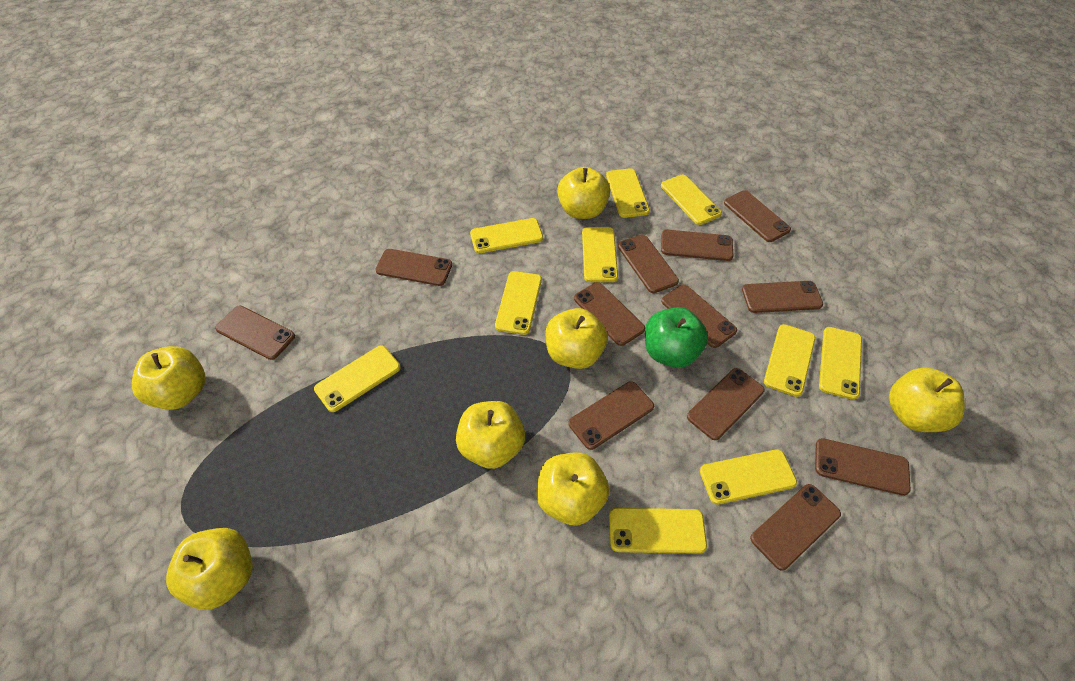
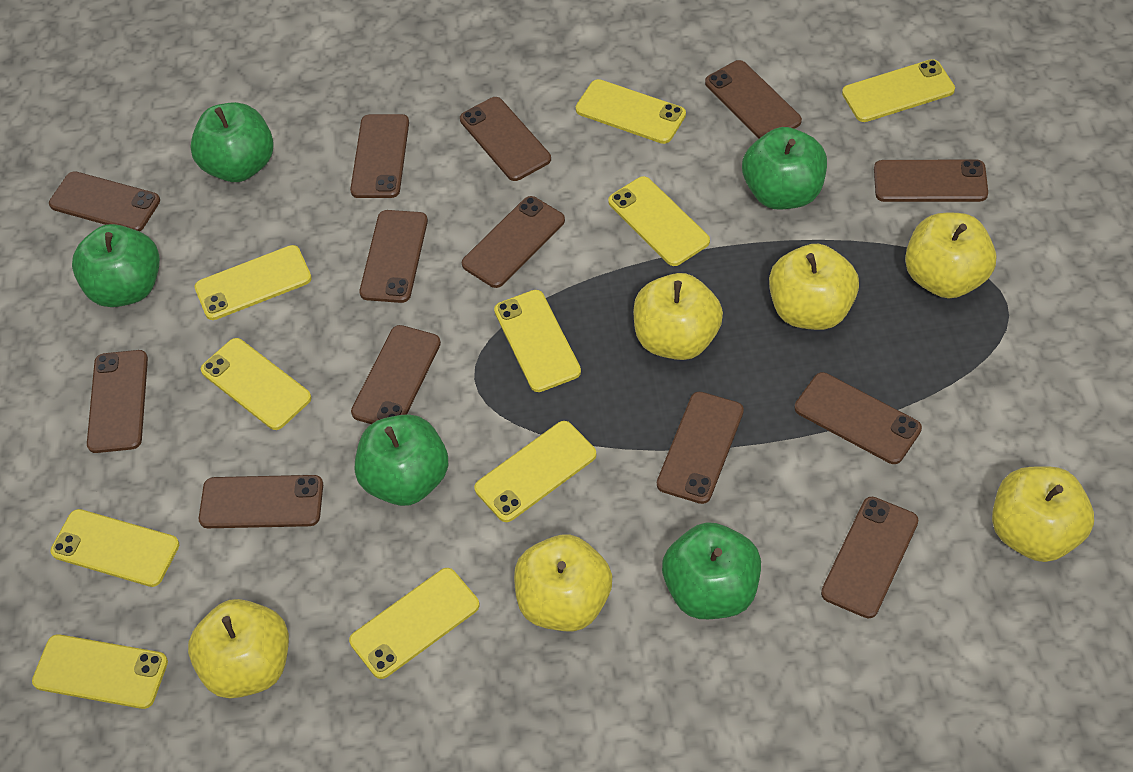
brown phone: 12 -> 13
green apple: 1 -> 5
yellow apple: 7 -> 6

